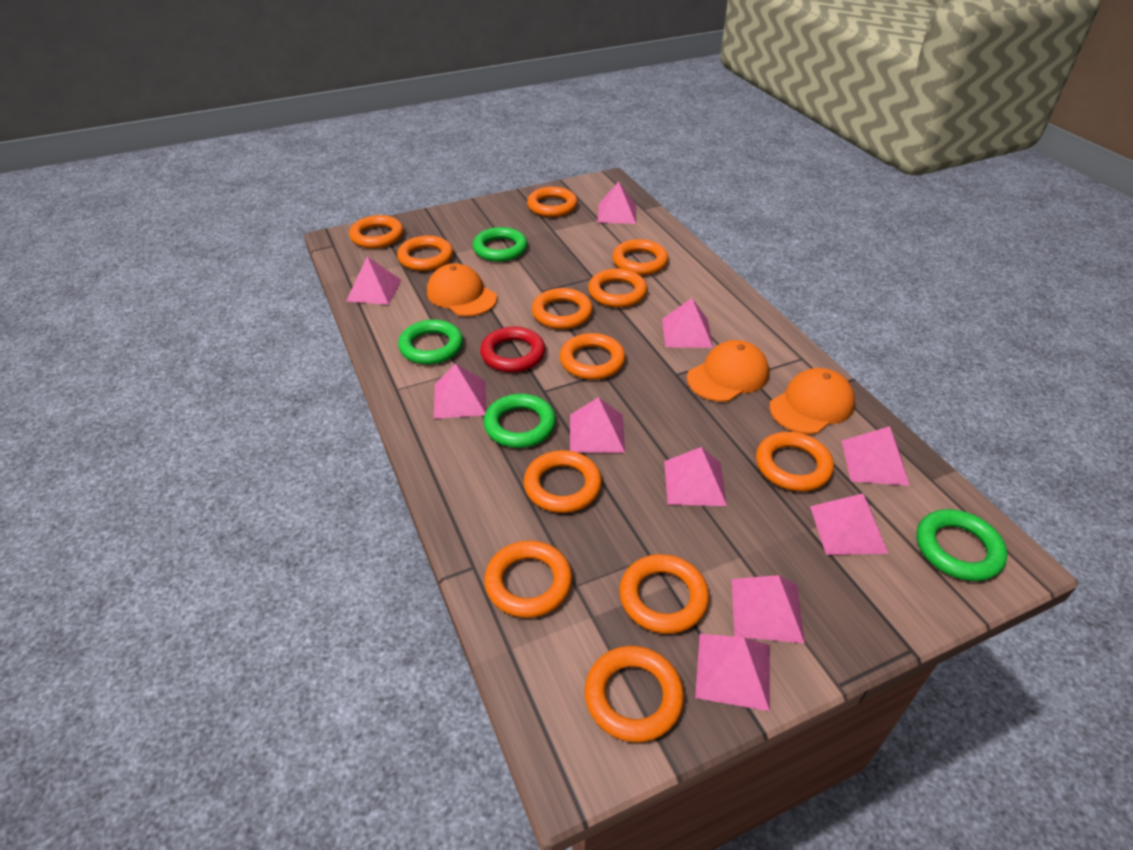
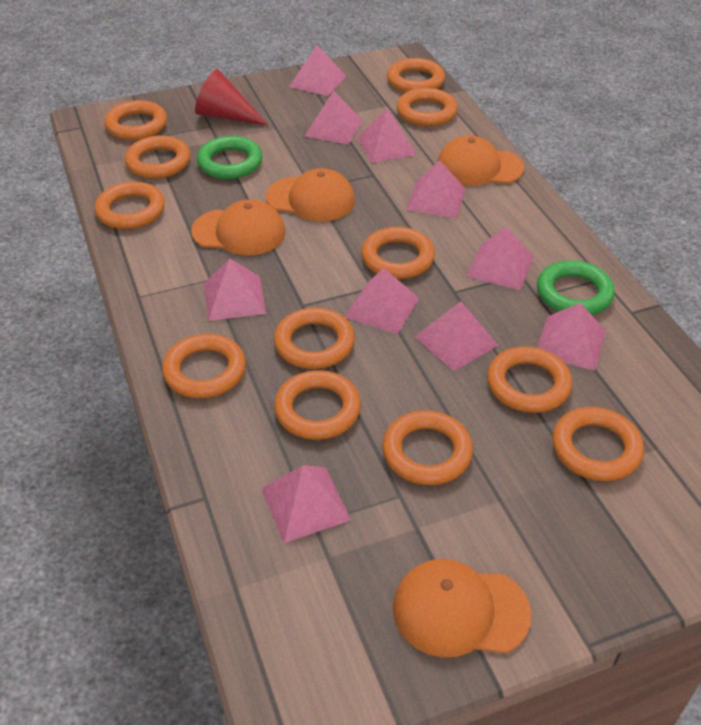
green ring: 4 -> 2
orange cap: 3 -> 4
red cone: 0 -> 1
red ring: 1 -> 0

